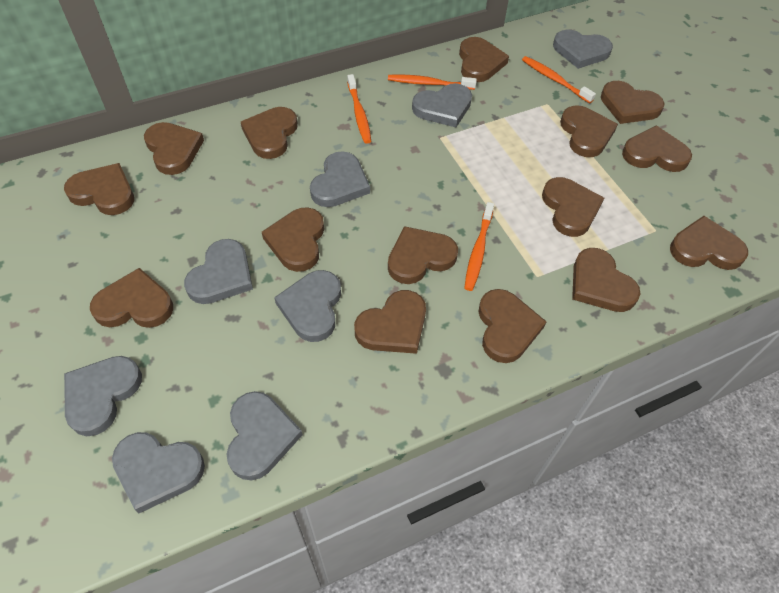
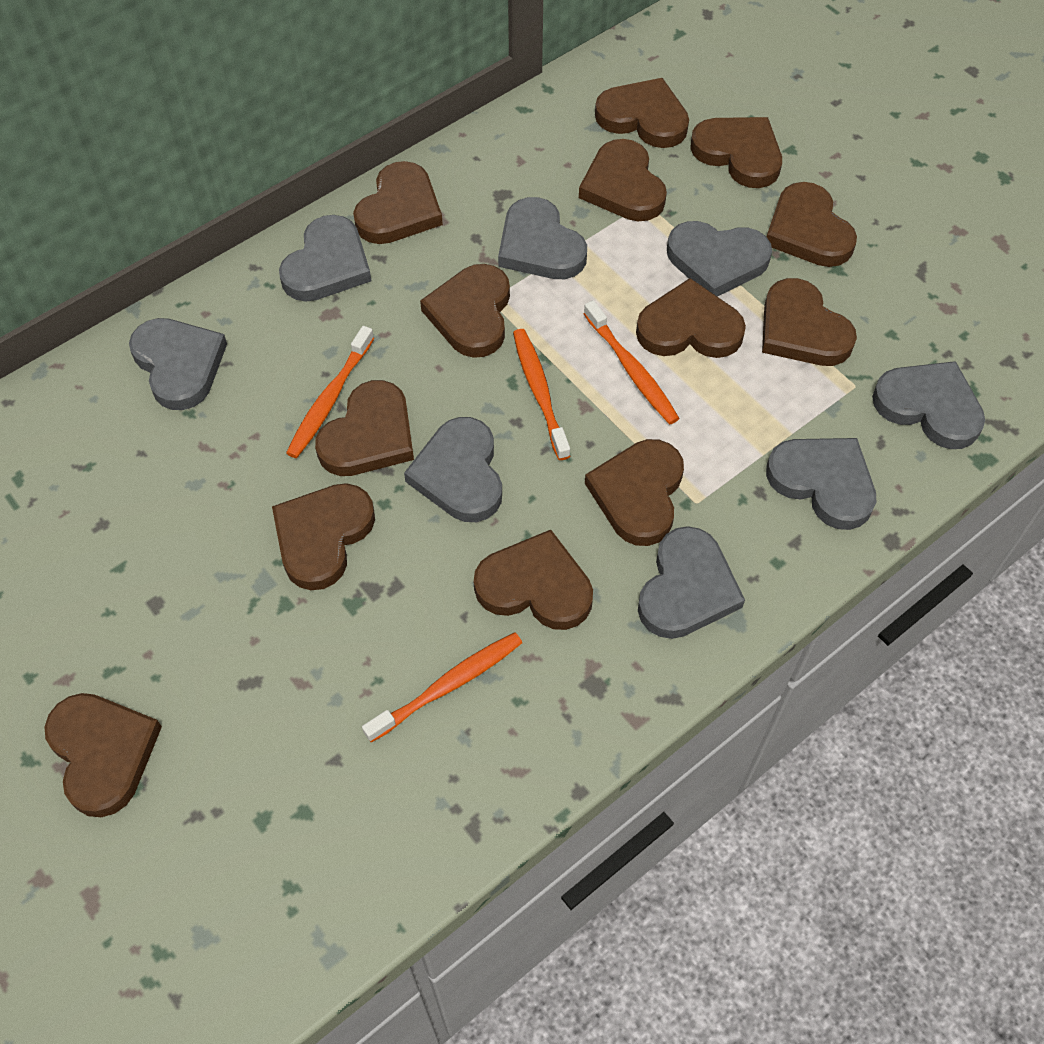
brown heart: 15 -> 13

